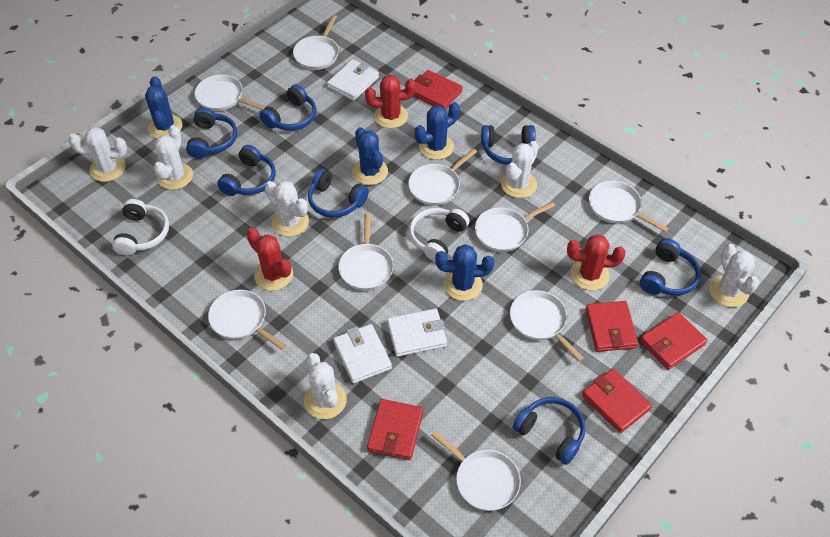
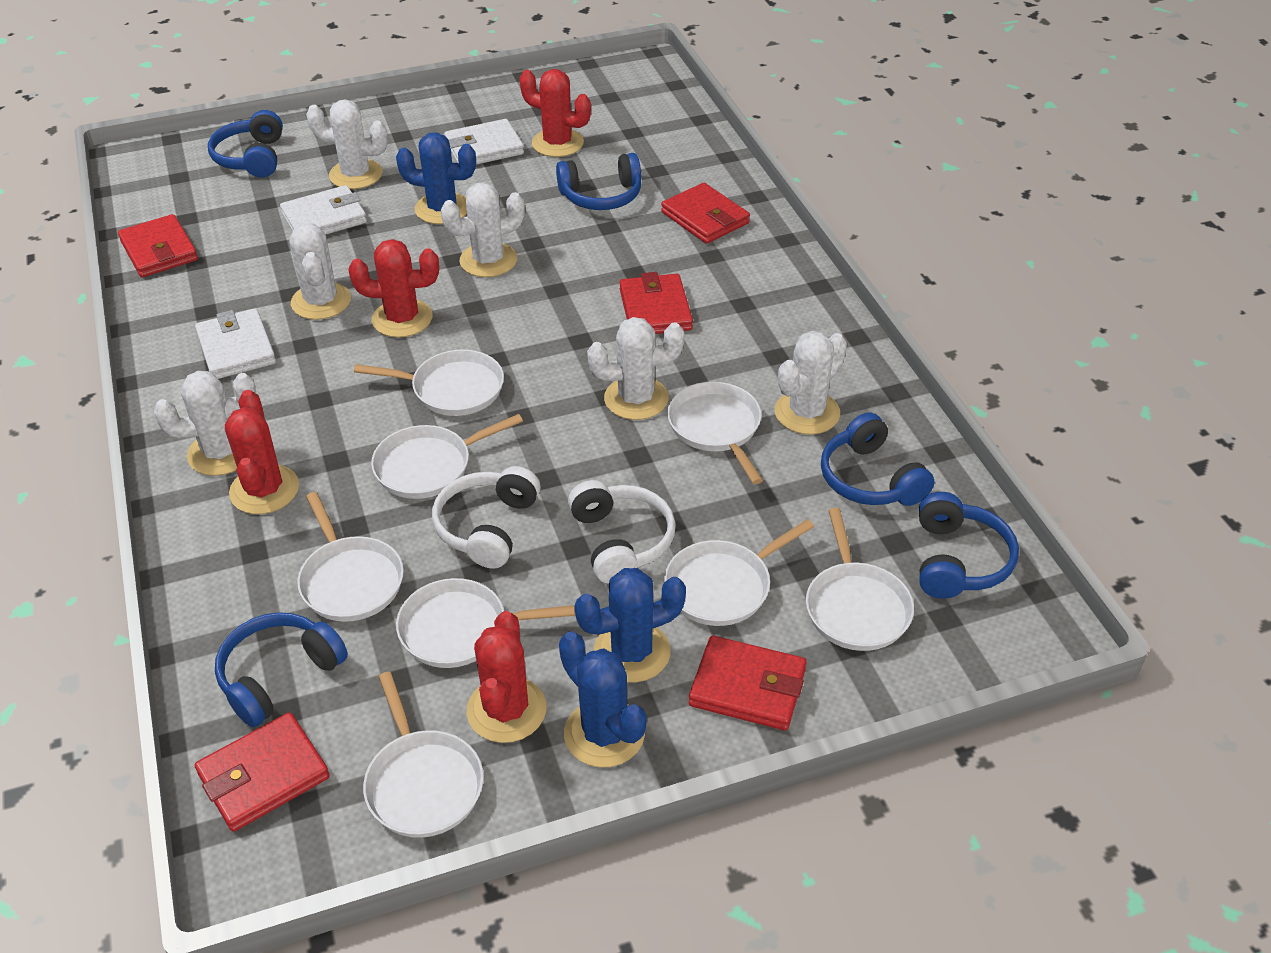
blue cactus: 4 -> 3
blue headphones: 7 -> 5
red cactus: 3 -> 4
white pan: 9 -> 8

